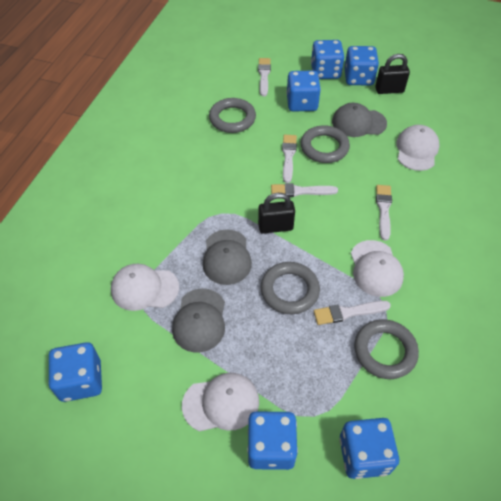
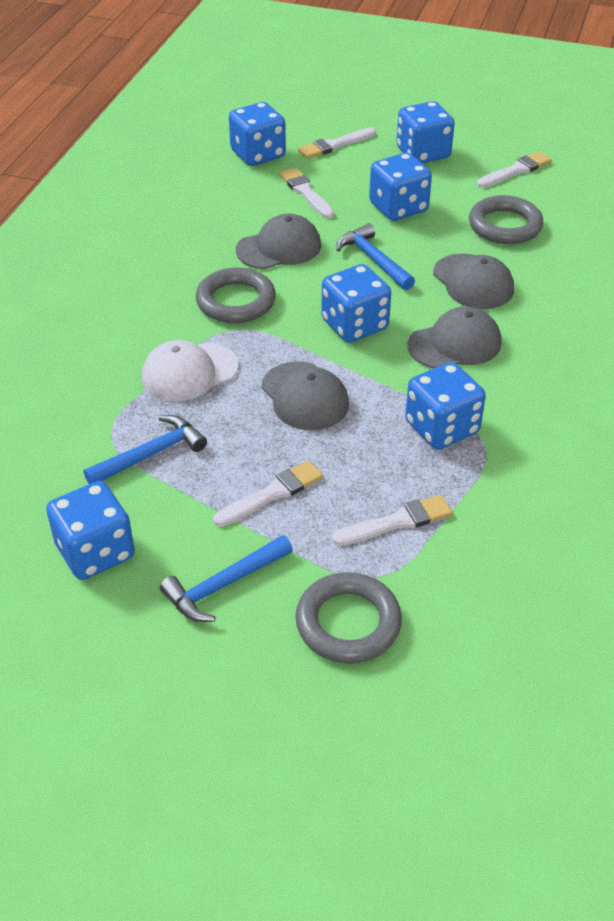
black padlock: 2 -> 0
blue hammer: 0 -> 3
grey cap: 3 -> 4
grey ring: 4 -> 3
white cap: 4 -> 1

